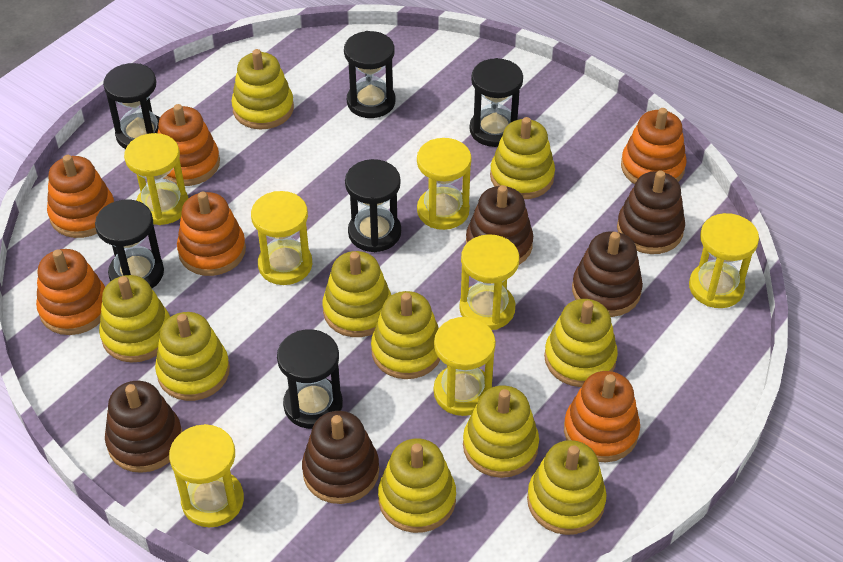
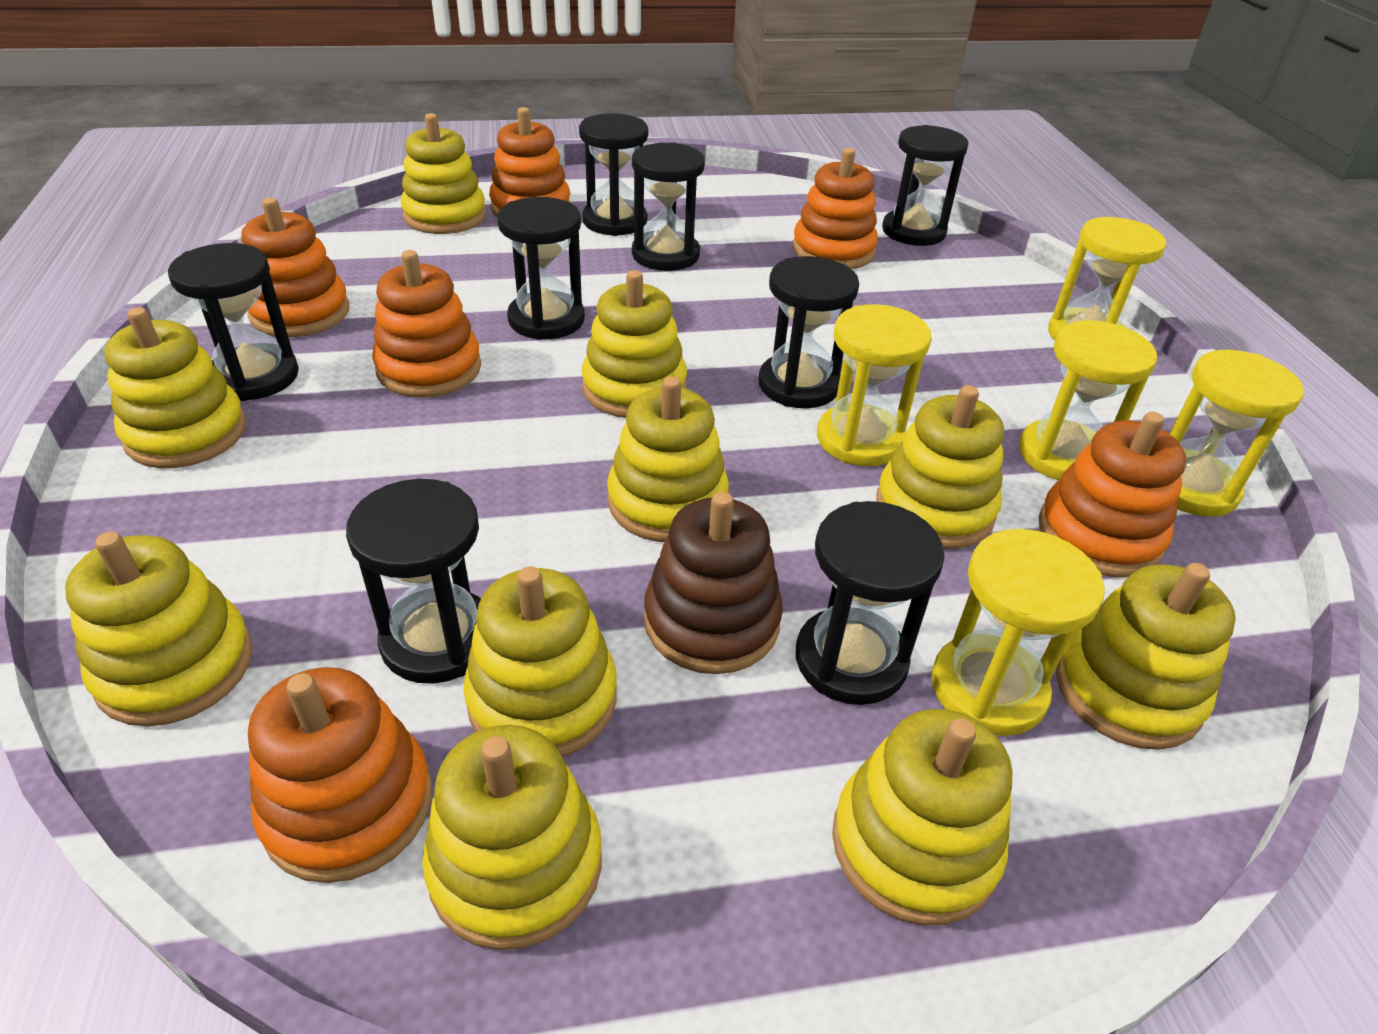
black hourglass: 6 -> 8
brown stacking toy: 5 -> 1
yellow hourglass: 7 -> 5

